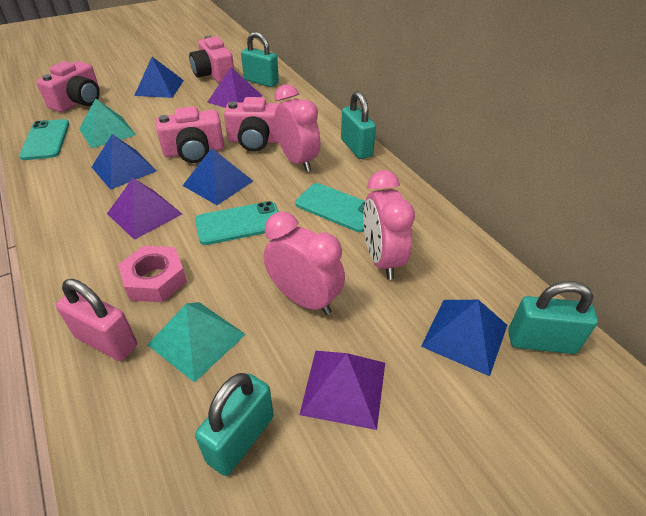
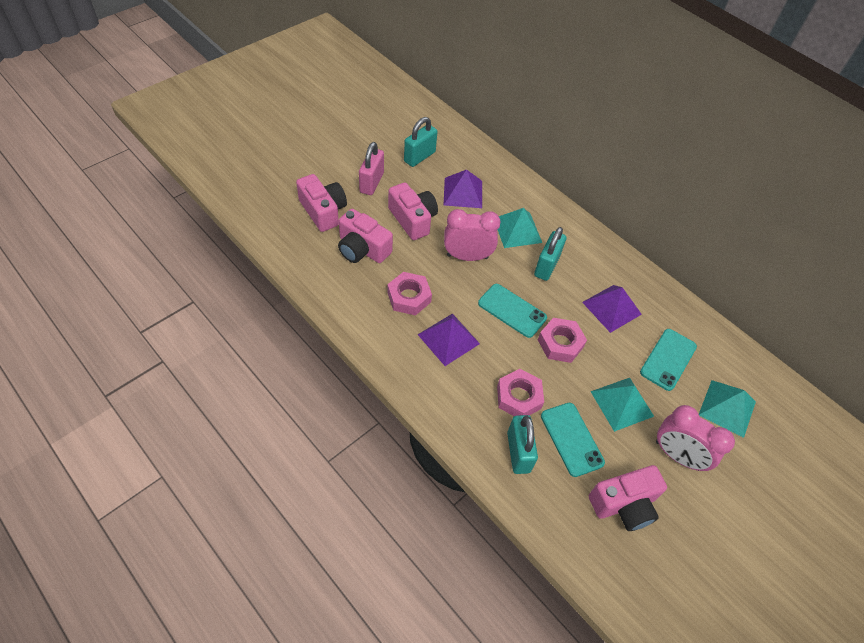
blue pyramid: 4 -> 0
pink clock: 3 -> 2
pink nut: 1 -> 3
turquoise padlock: 4 -> 3
turquoise pyramid: 2 -> 3

